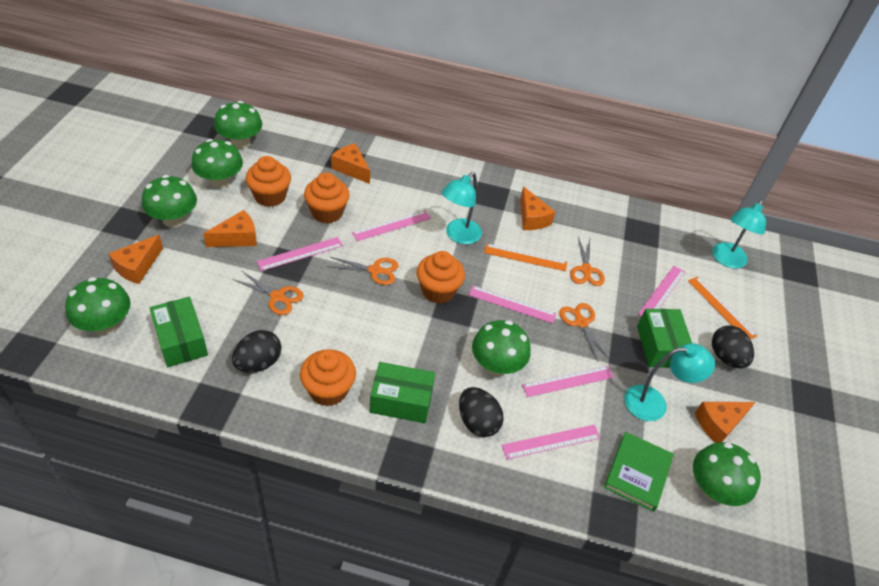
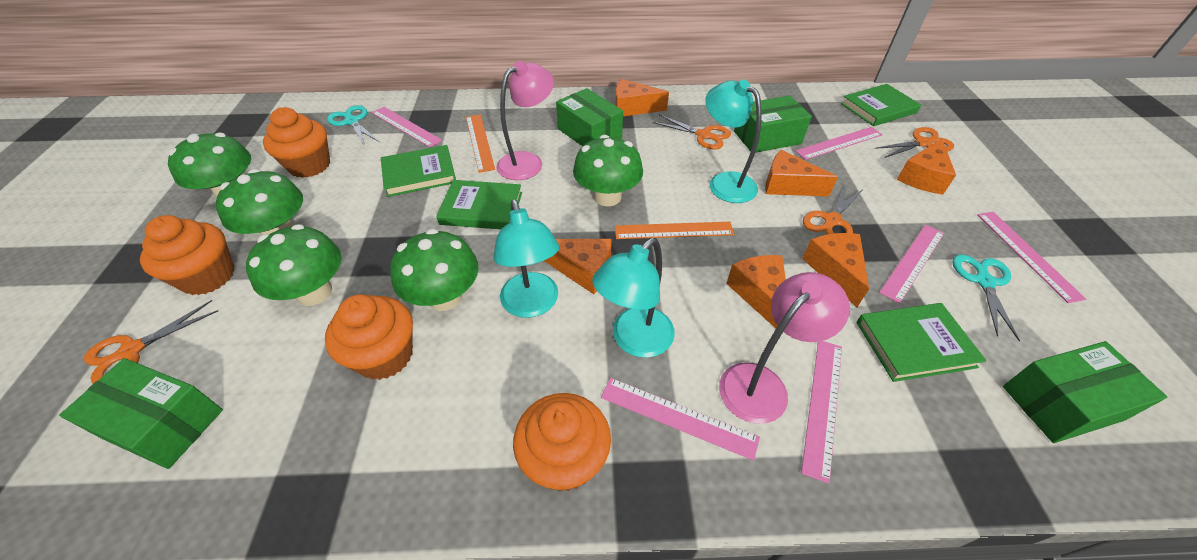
black egg: 3 -> 0
green book: 1 -> 4
green box: 3 -> 4
green mushroom: 6 -> 5
orange cheese: 5 -> 6
pink lamp: 0 -> 2
turquoise scissors: 0 -> 2

